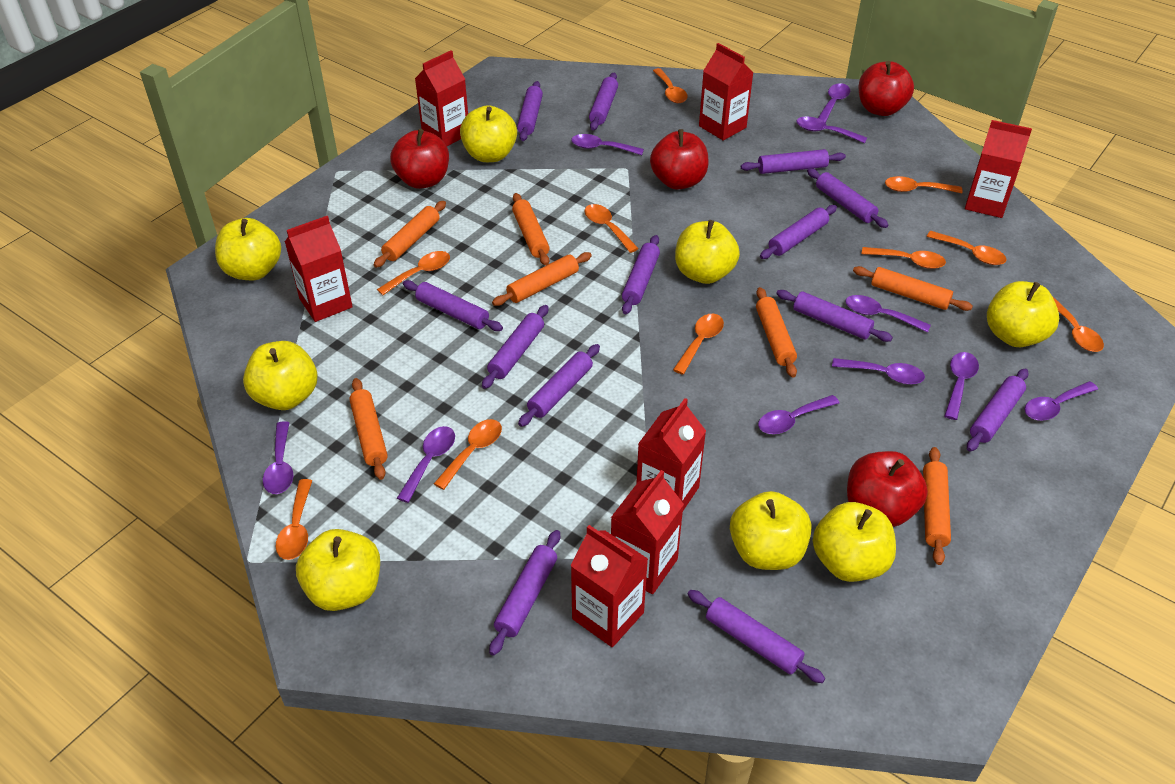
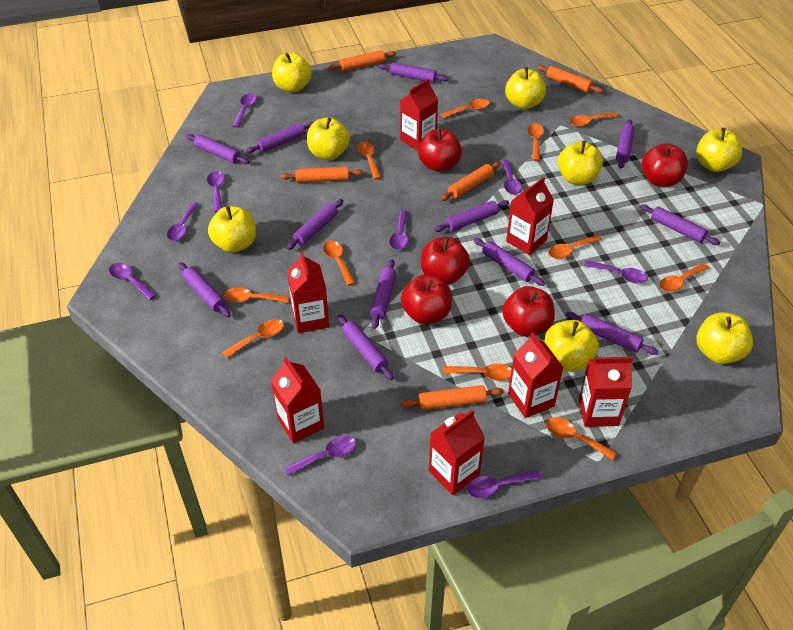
orange rolling pin: 7 -> 5
orange spoon: 10 -> 11
purple rolling pin: 13 -> 12
purple spoon: 10 -> 9
red apple: 4 -> 5

